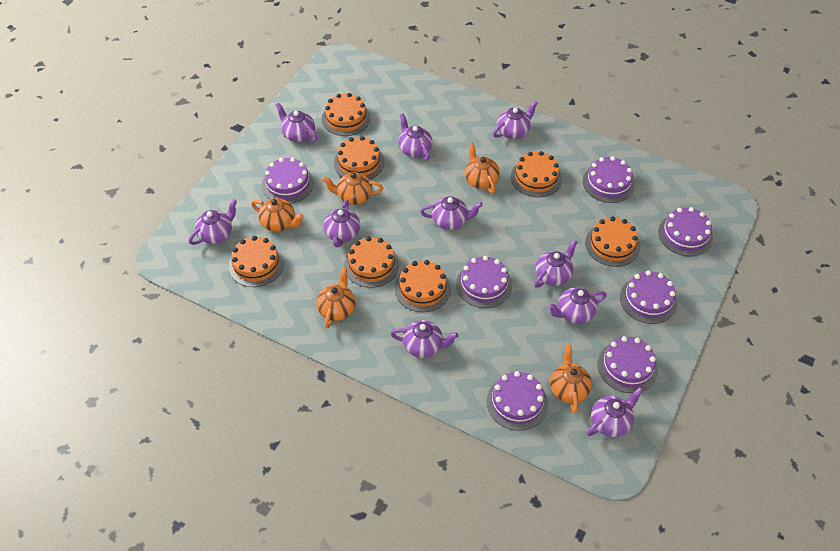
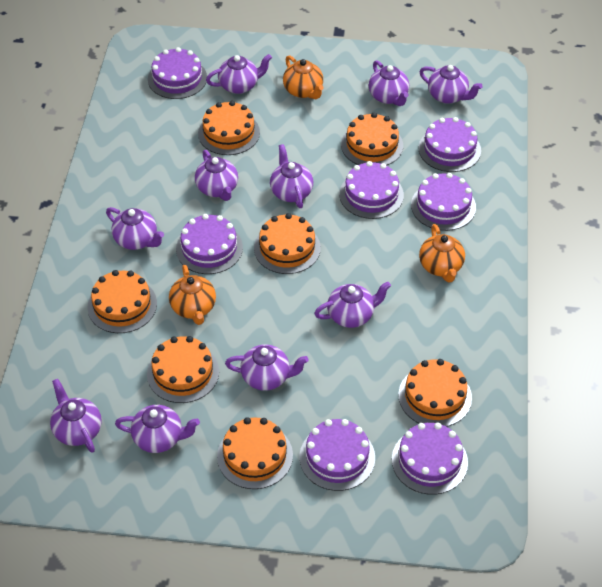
orange teapot: 5 -> 3

